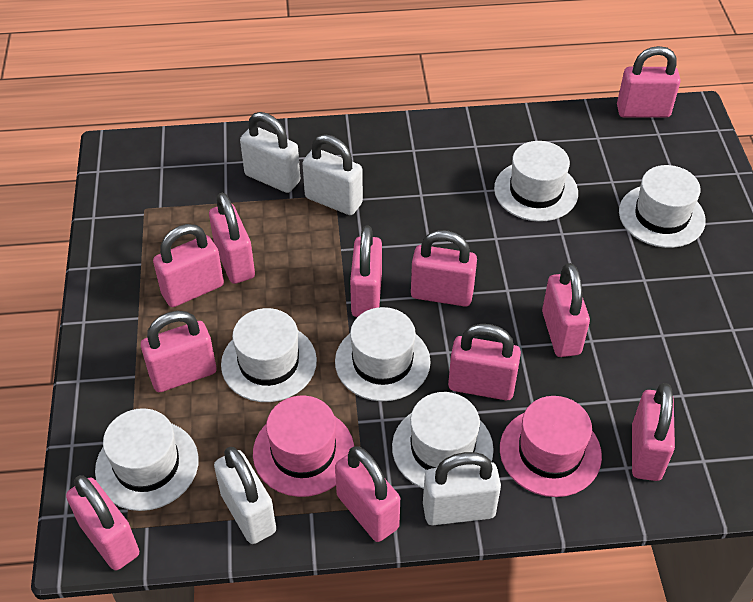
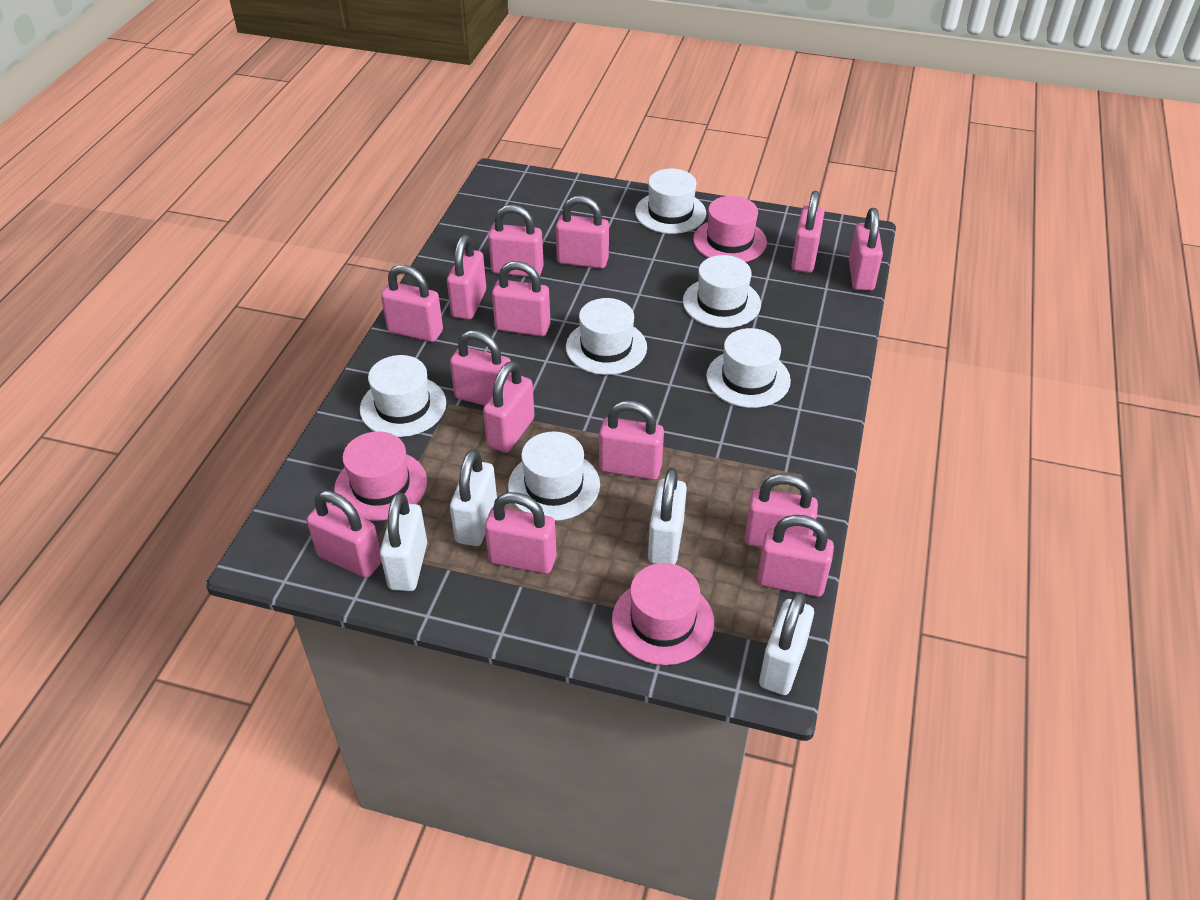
pink hat: 2 -> 3
pink padlock: 11 -> 14

